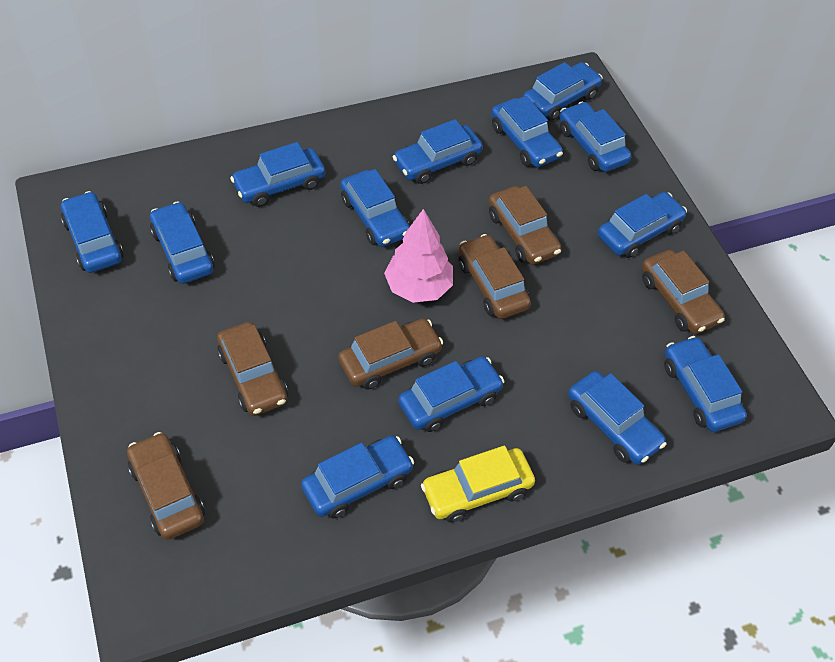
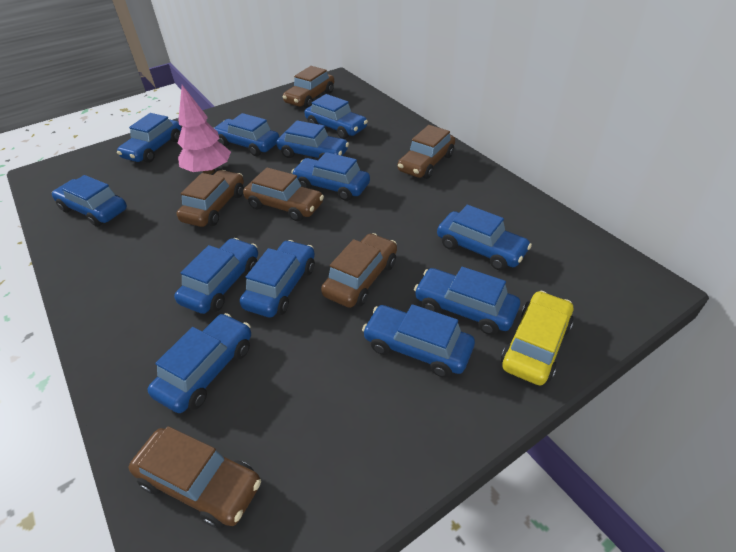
blue car: 13 -> 12

